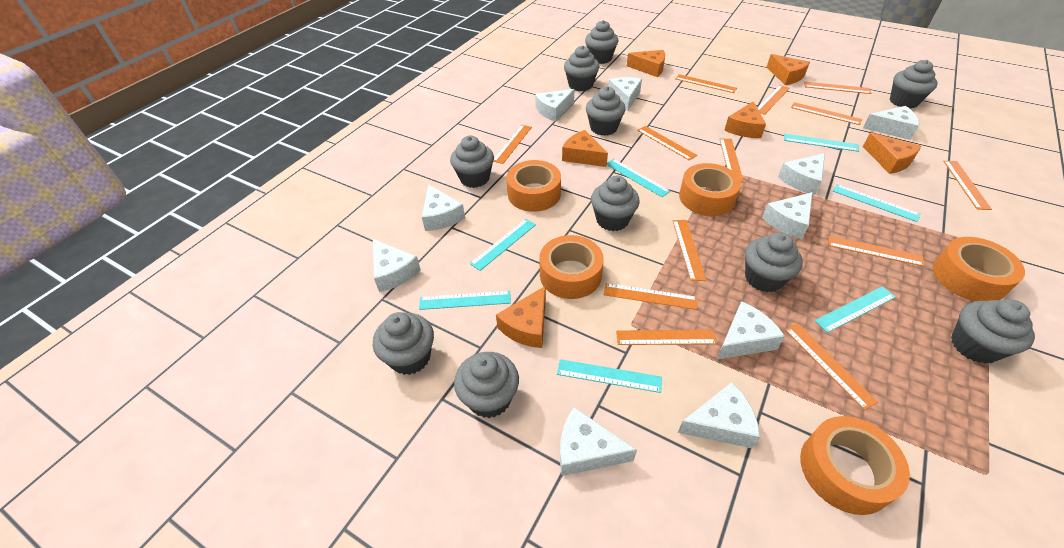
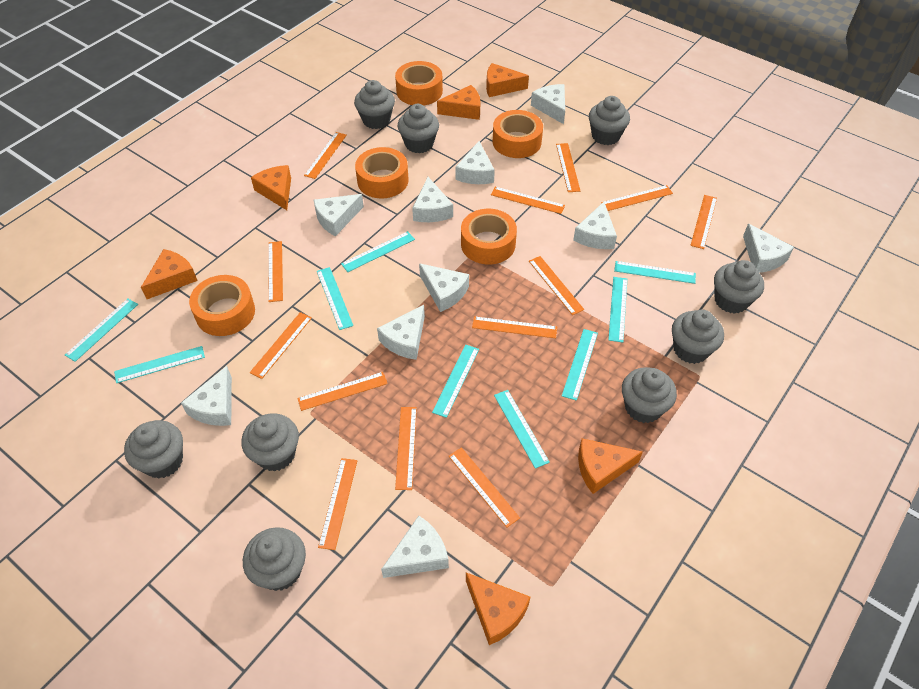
grey cupcake: 10 -> 9
turquoise ruler: 7 -> 9

